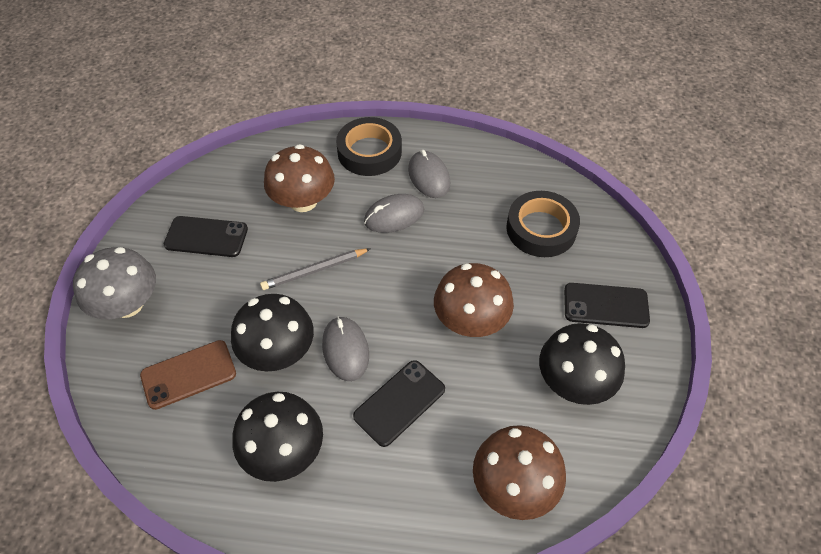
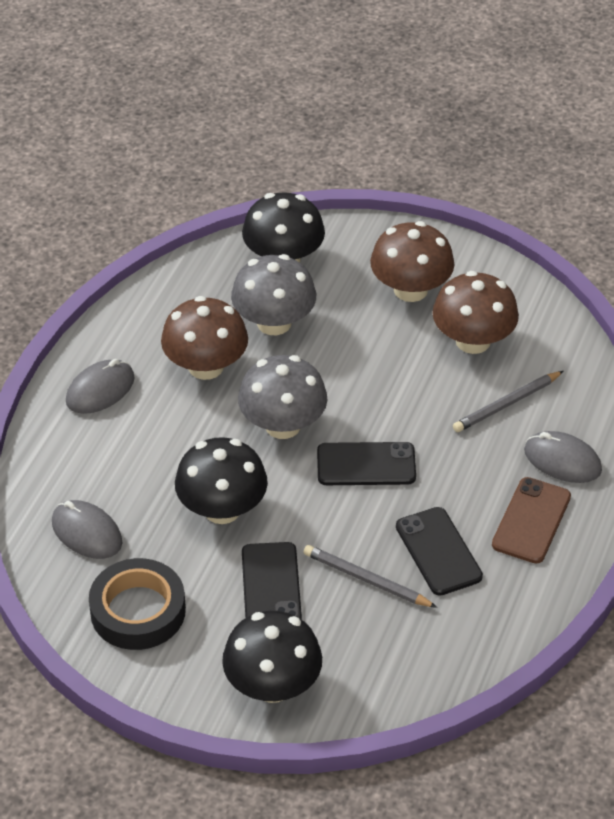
black tape: 2 -> 1
grey mushroom: 1 -> 2
grey pencil: 1 -> 2

